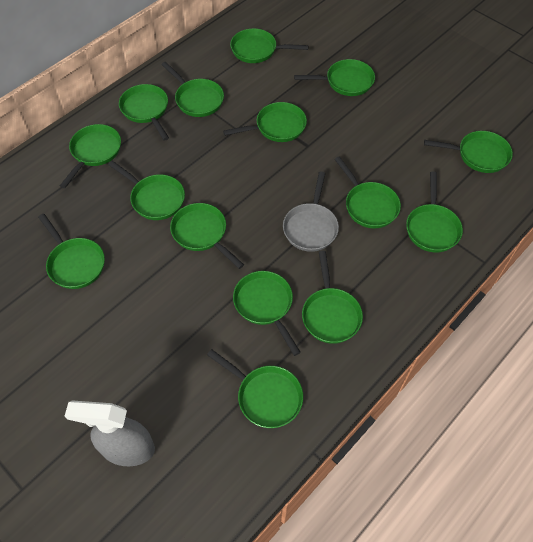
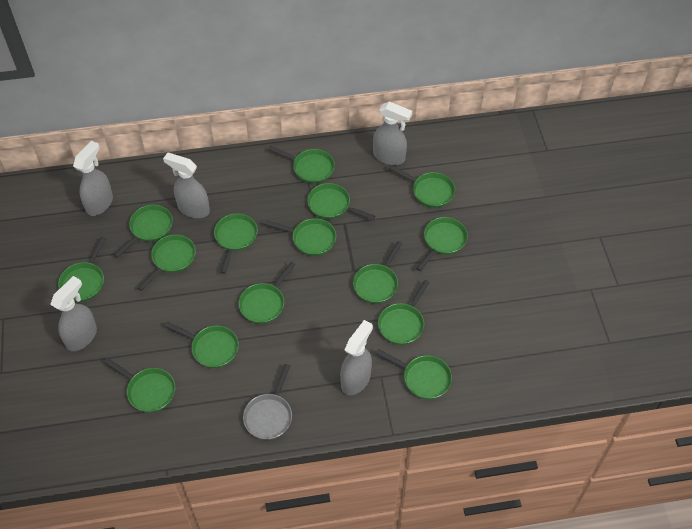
grey spray bottle: 1 -> 5

